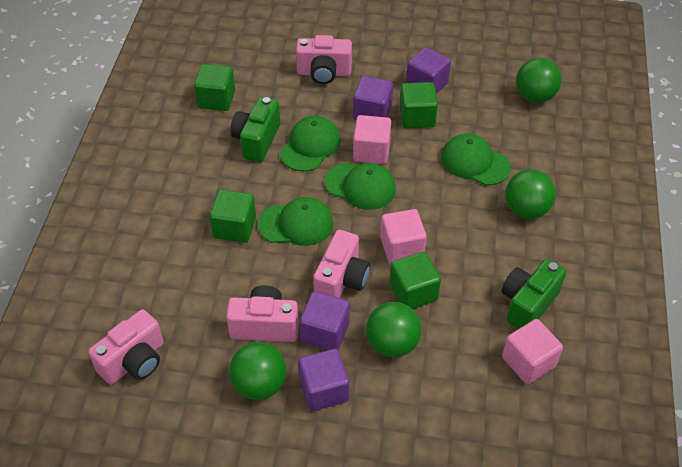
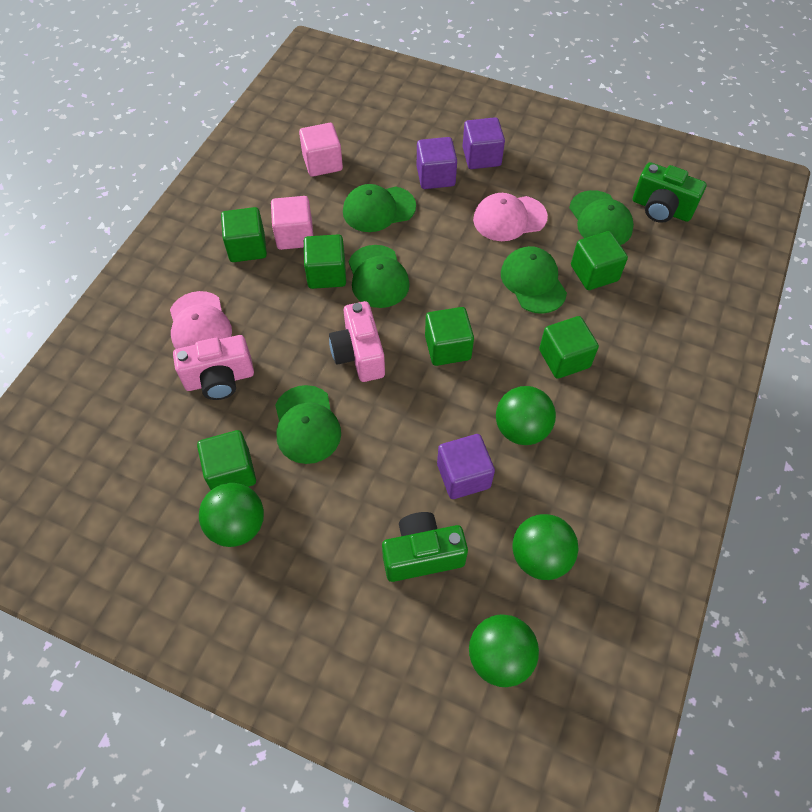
green cap: 4 -> 5
green cube: 4 -> 6
pink camera: 4 -> 2
pink cap: 0 -> 2
pink cube: 3 -> 2
purple cube: 4 -> 3

